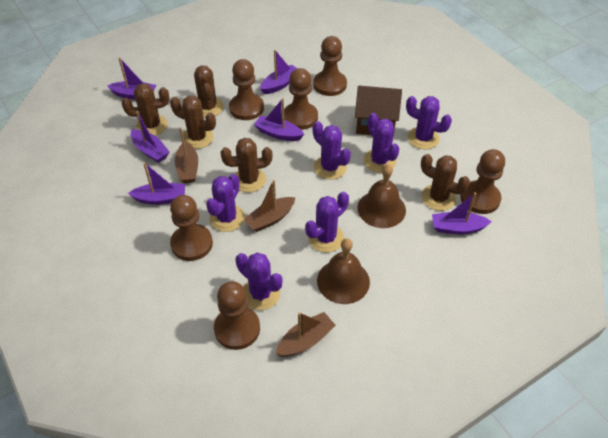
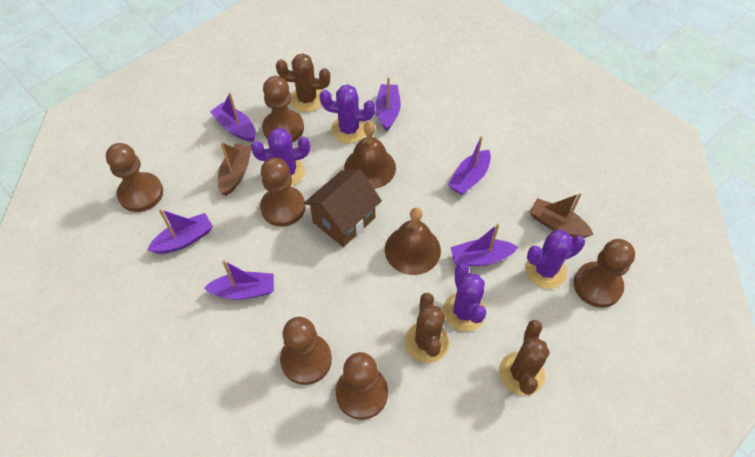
brown boat: 3 -> 2
brown cactus: 5 -> 3
purple cactus: 6 -> 4

